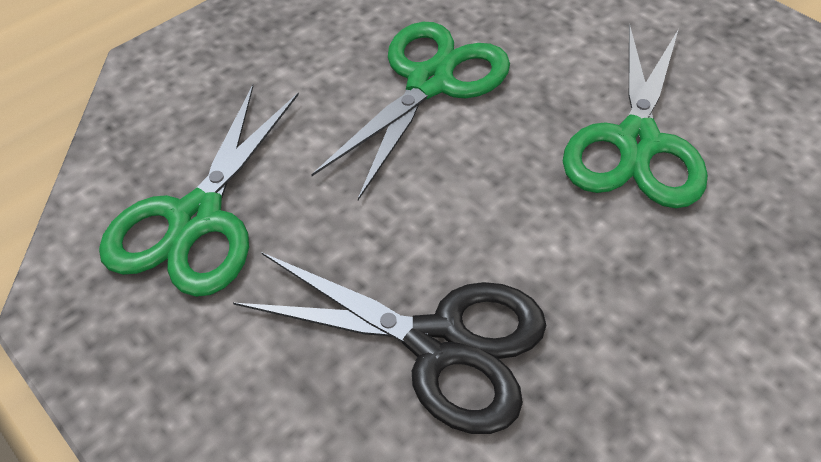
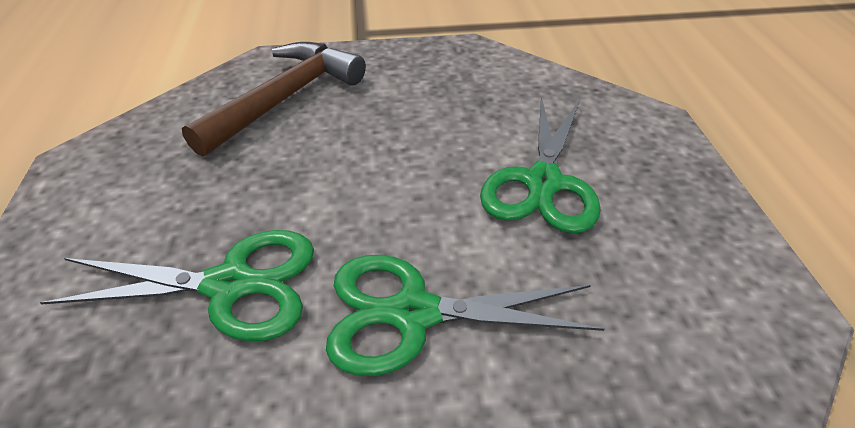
black scissors: 1 -> 0
brown hammer: 0 -> 1

